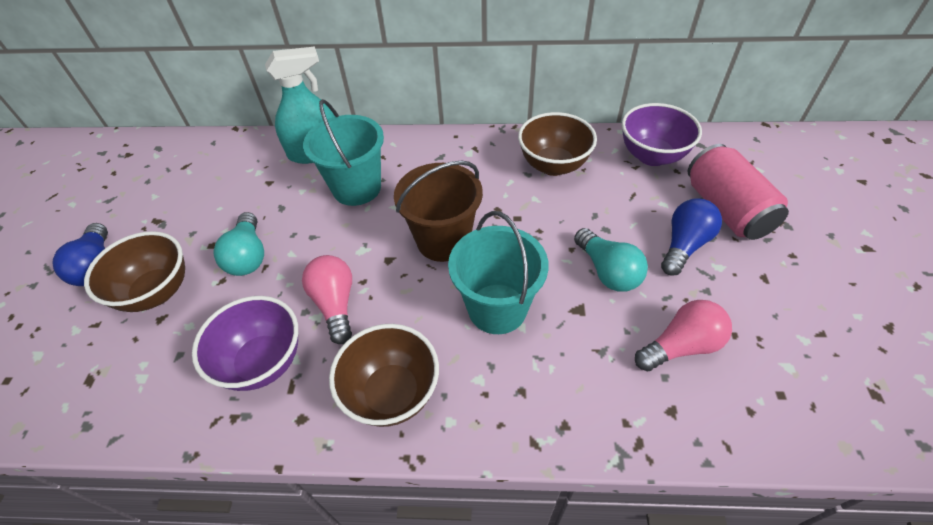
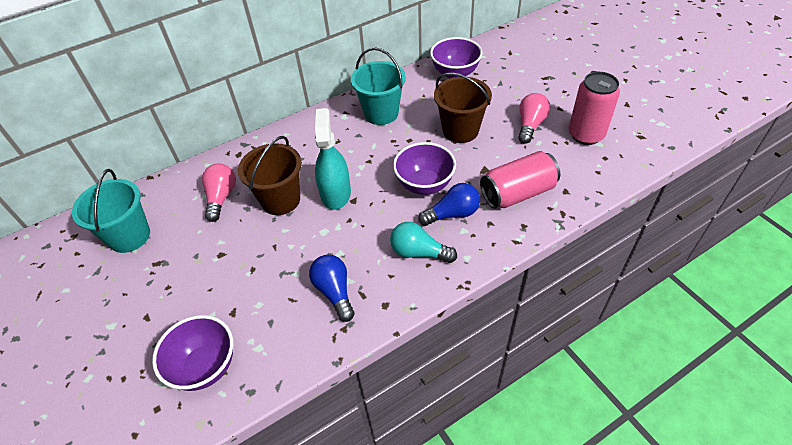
brown bowl: 3 -> 0
brown bucket: 1 -> 2
pink can: 1 -> 2
purple bowl: 2 -> 3
turquoise light bulb: 2 -> 1

